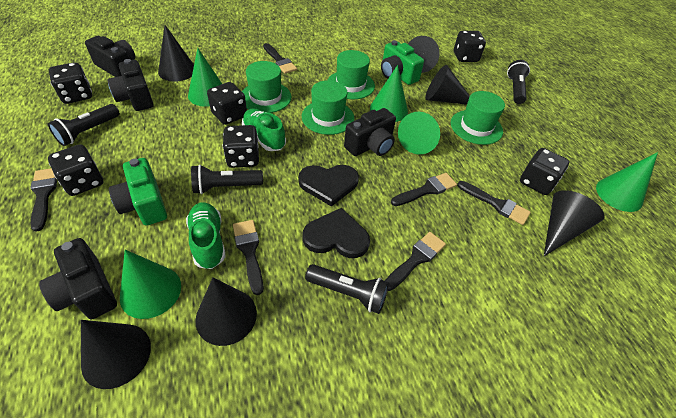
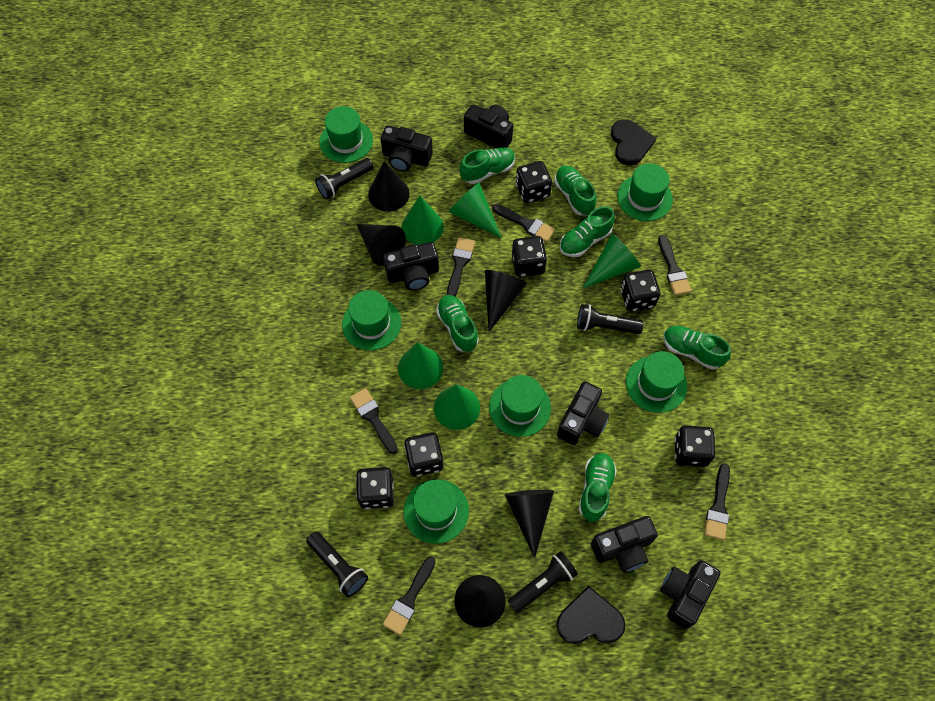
black camera: 4 -> 6
black cone: 6 -> 5
green camera: 2 -> 0
green hat: 4 -> 6
green shoe: 2 -> 6

